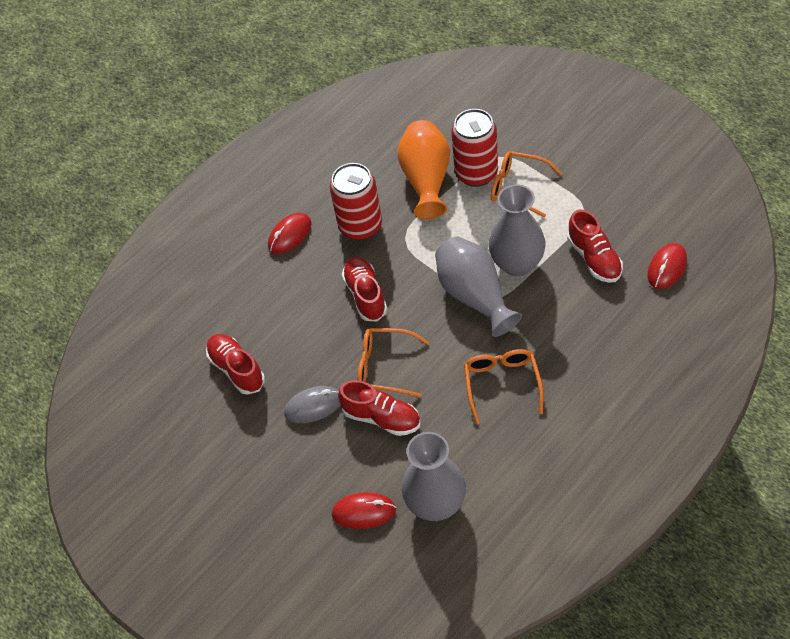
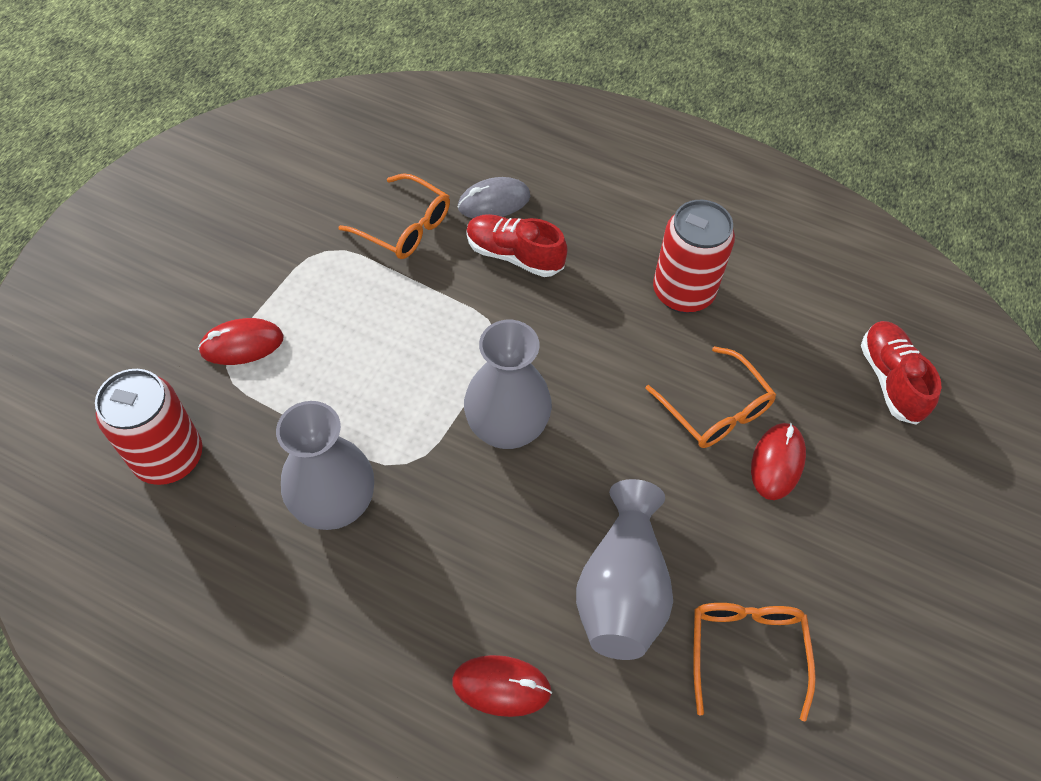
orange vase: 1 -> 0
red shoe: 4 -> 2

